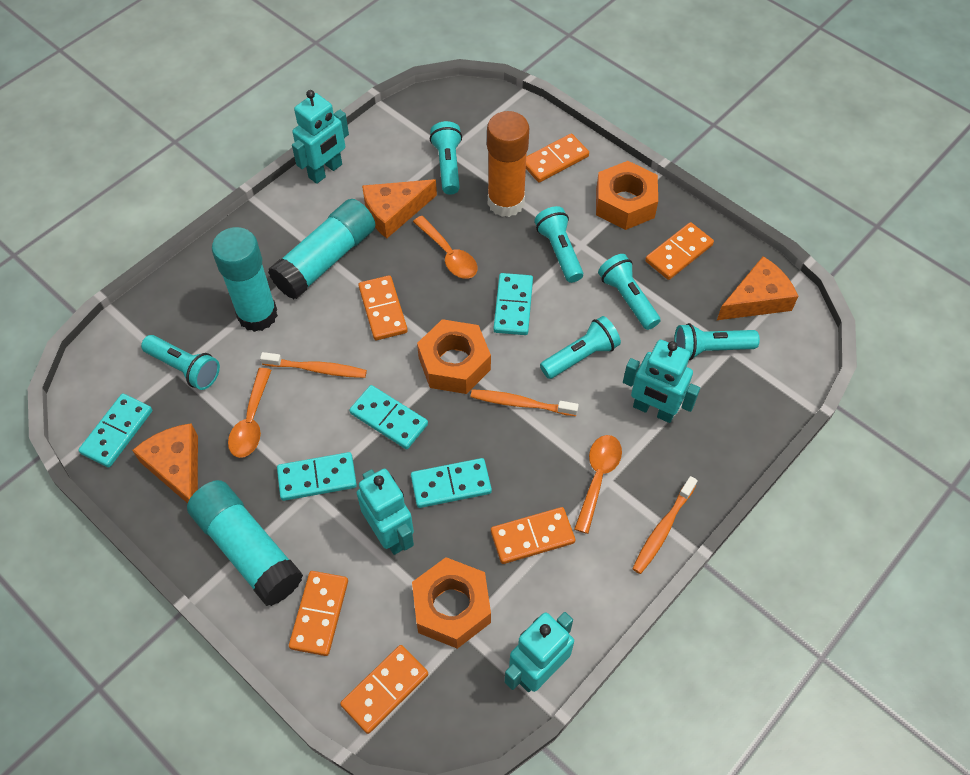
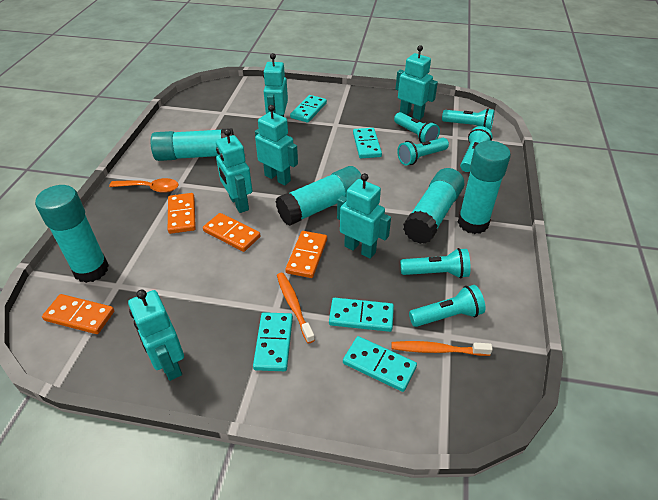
orange cheese: 3 -> 0
orange domino: 6 -> 4
orange glue stick: 1 -> 0
orange nut: 3 -> 0
orange spoon: 3 -> 1
orange toothbrush: 3 -> 2
turquoise glue stick: 3 -> 5
turquoise robot: 4 -> 6

